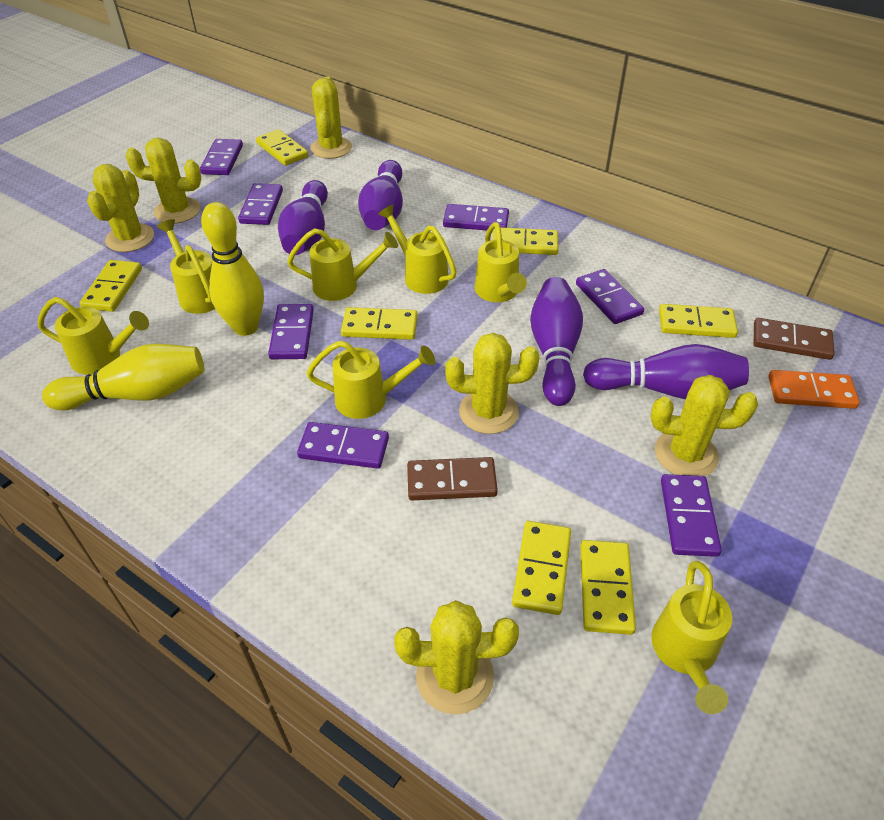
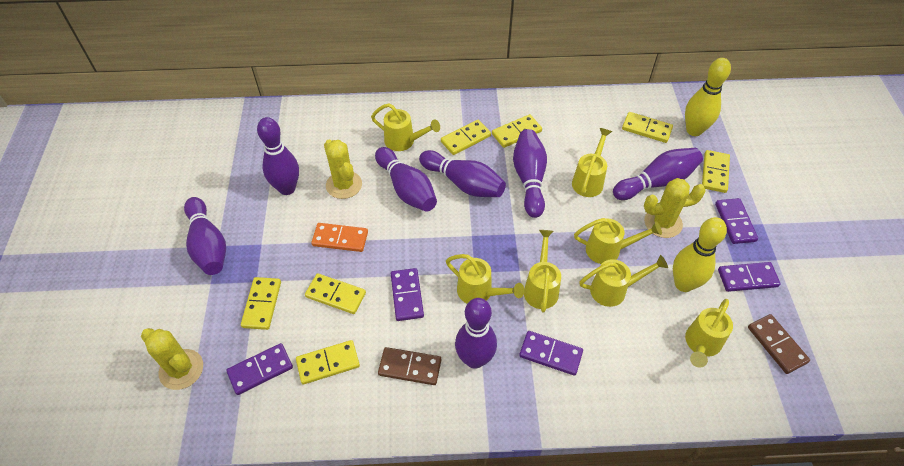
purple bowling pin: 4 -> 7
purple domino: 7 -> 5
yellow cactus: 6 -> 3

